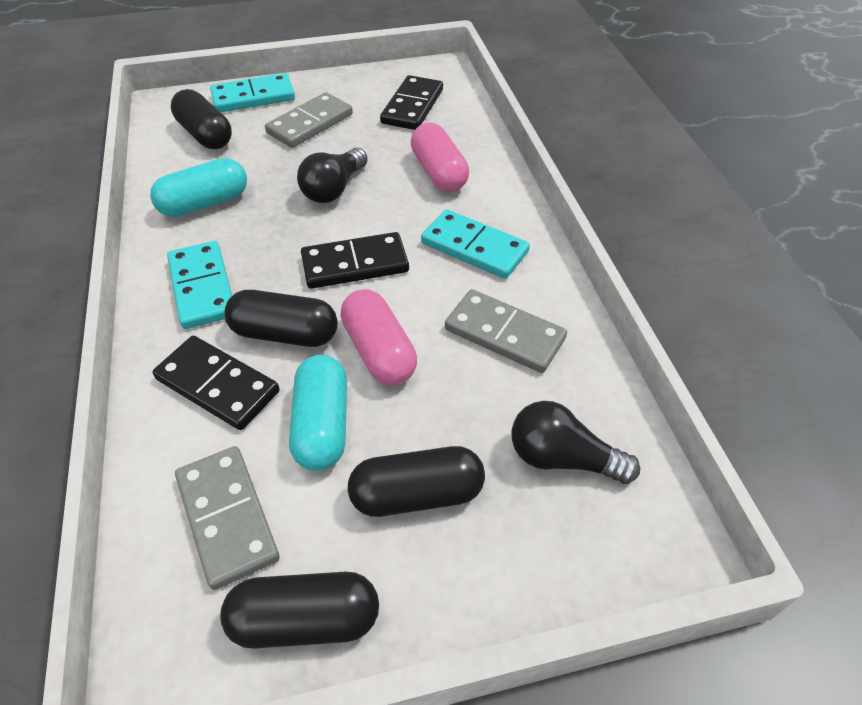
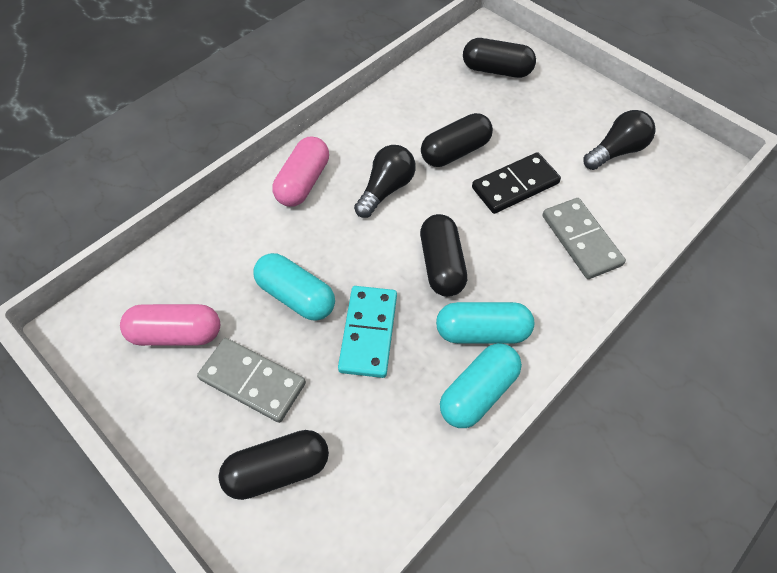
black domino: 3 -> 1
grey domino: 3 -> 2
turquoise capsule: 2 -> 3
turquoise domino: 3 -> 1

